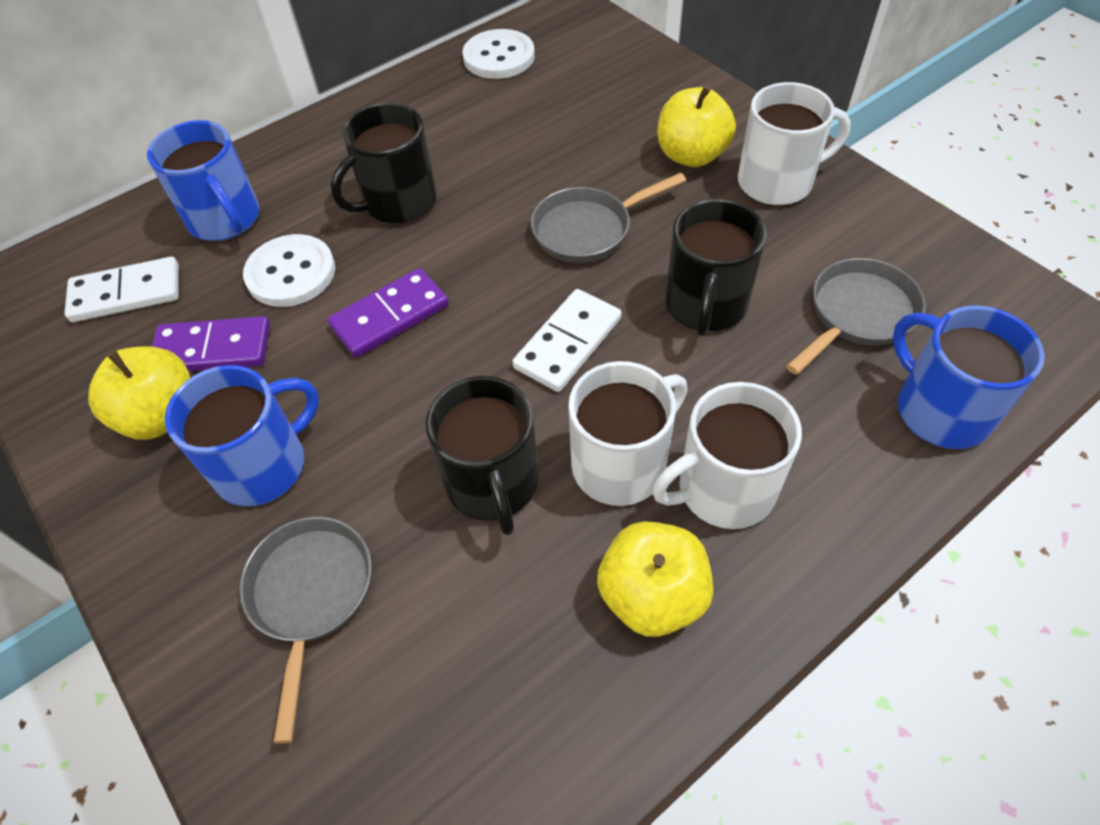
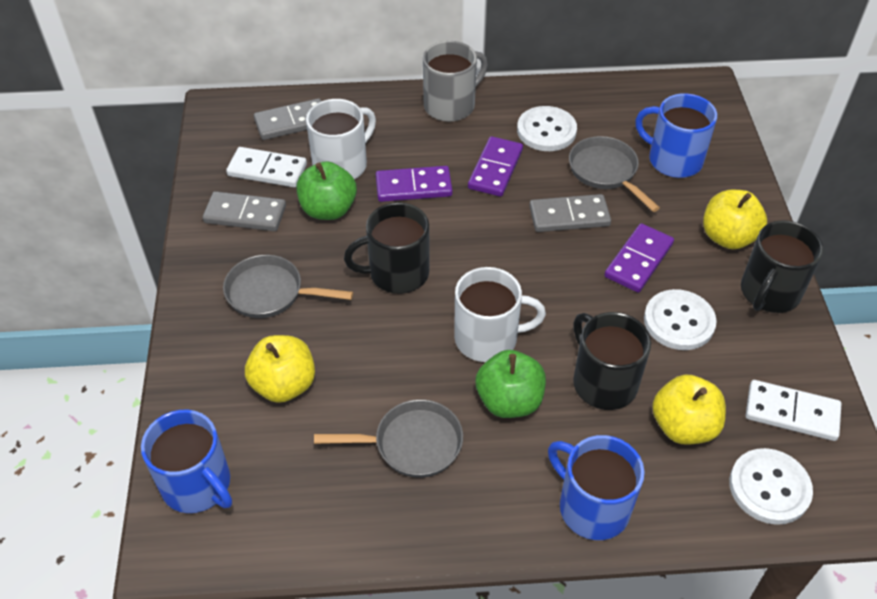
green apple: 0 -> 2
grey domino: 0 -> 3
grey mug: 0 -> 1
purple domino: 2 -> 3
white button: 2 -> 3
white mug: 3 -> 2

